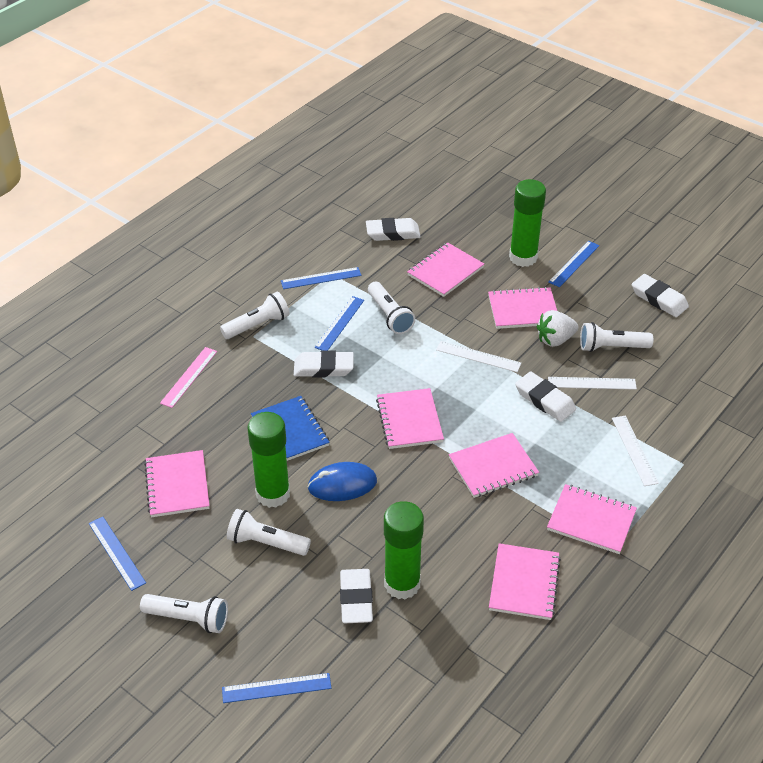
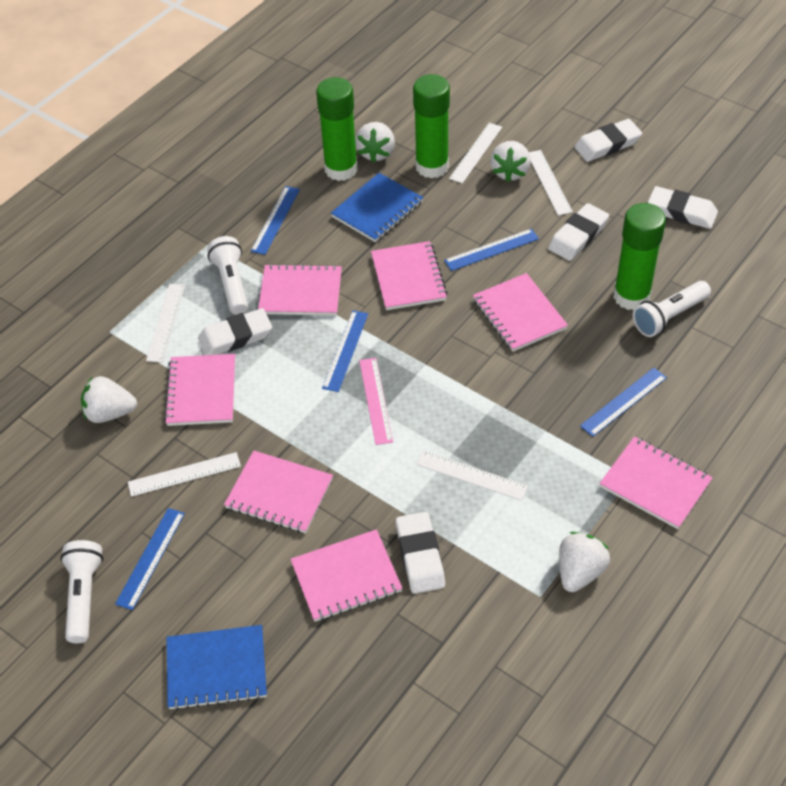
blue mouse: 1 -> 0
blue notebook: 1 -> 2
white flashlight: 5 -> 3
white ruler: 3 -> 5
white strawberry: 1 -> 4

